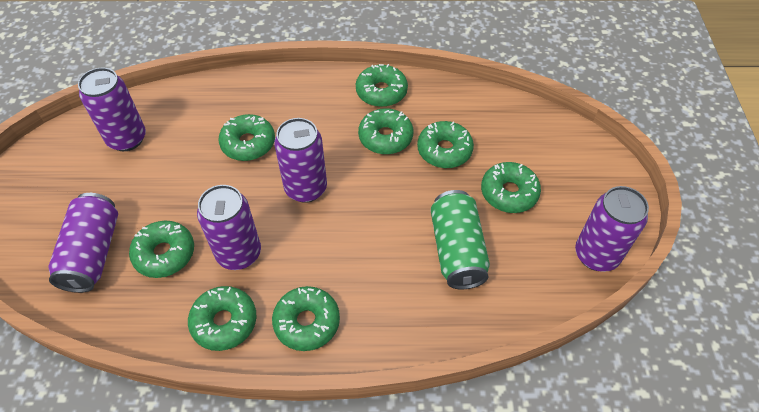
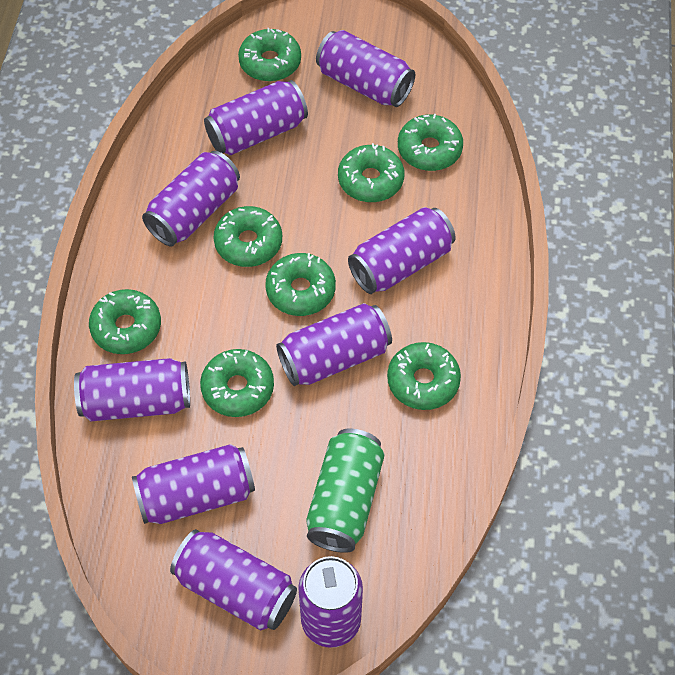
purple can: 5 -> 9

